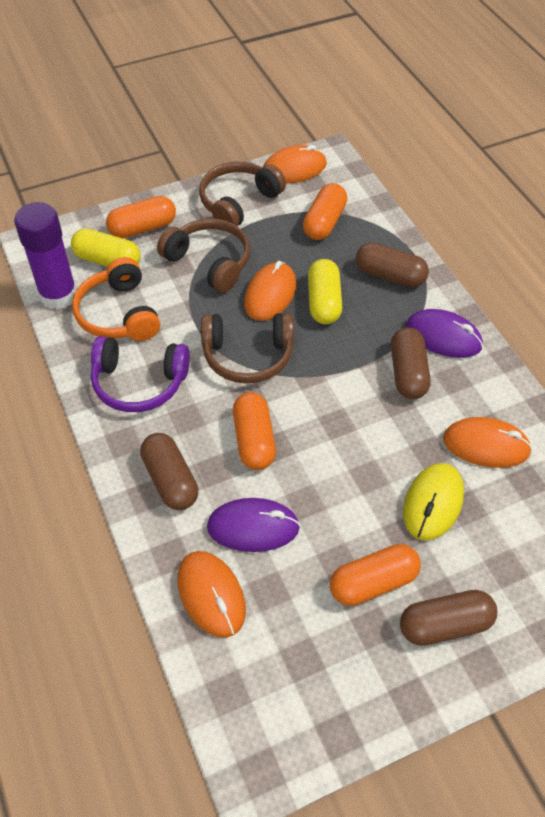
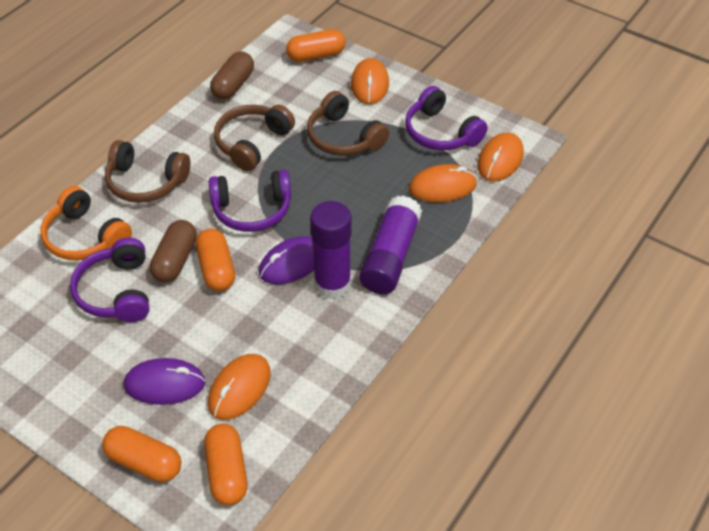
brown capsule: 4 -> 2
purple glue stick: 1 -> 2
purple headphones: 1 -> 3
yellow capsule: 2 -> 0
yellow mouse: 1 -> 0

